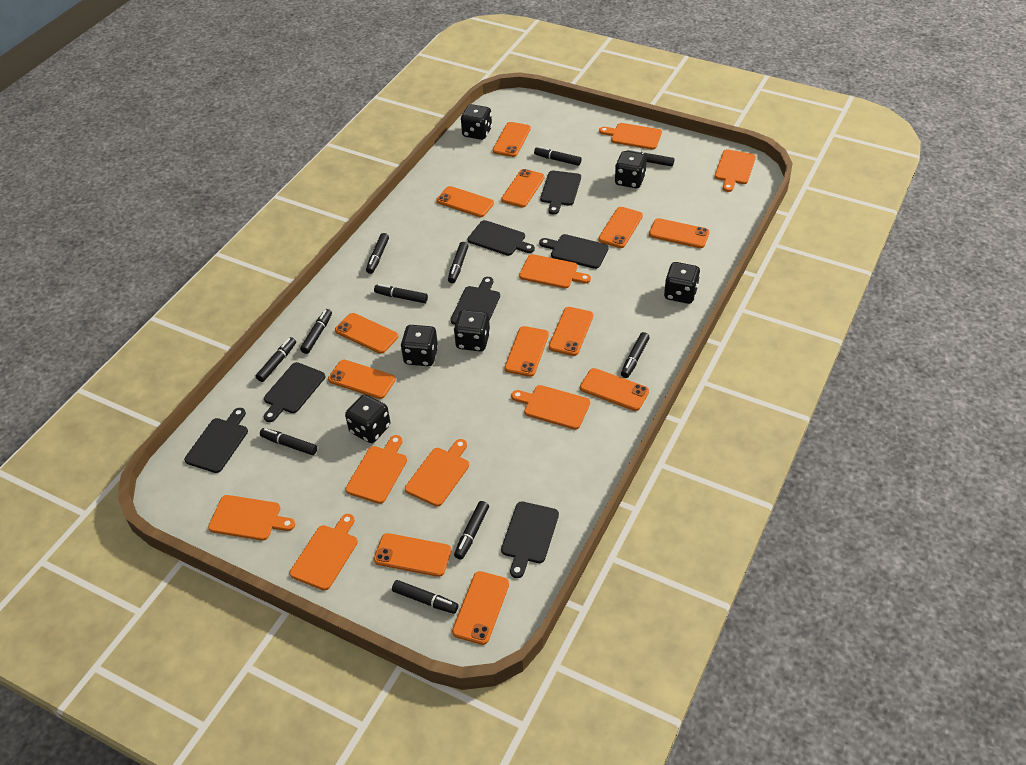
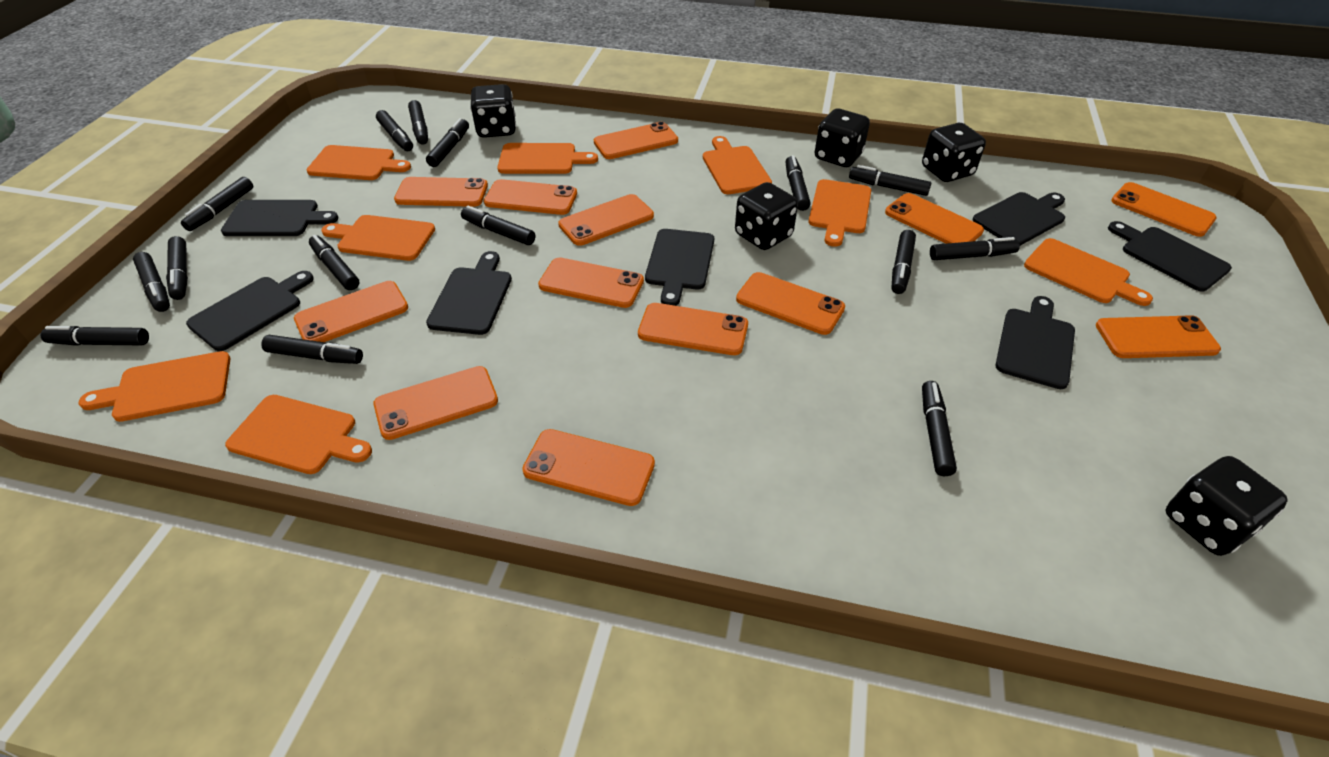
black dice: 6 -> 5
black marker: 11 -> 15
orange phone: 12 -> 13

